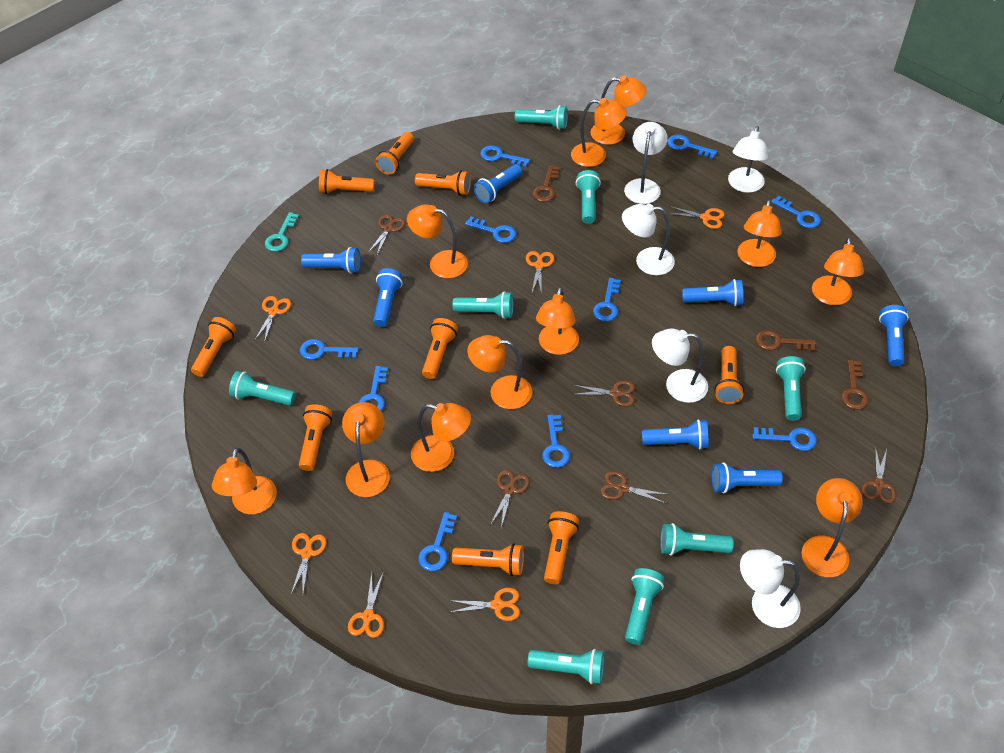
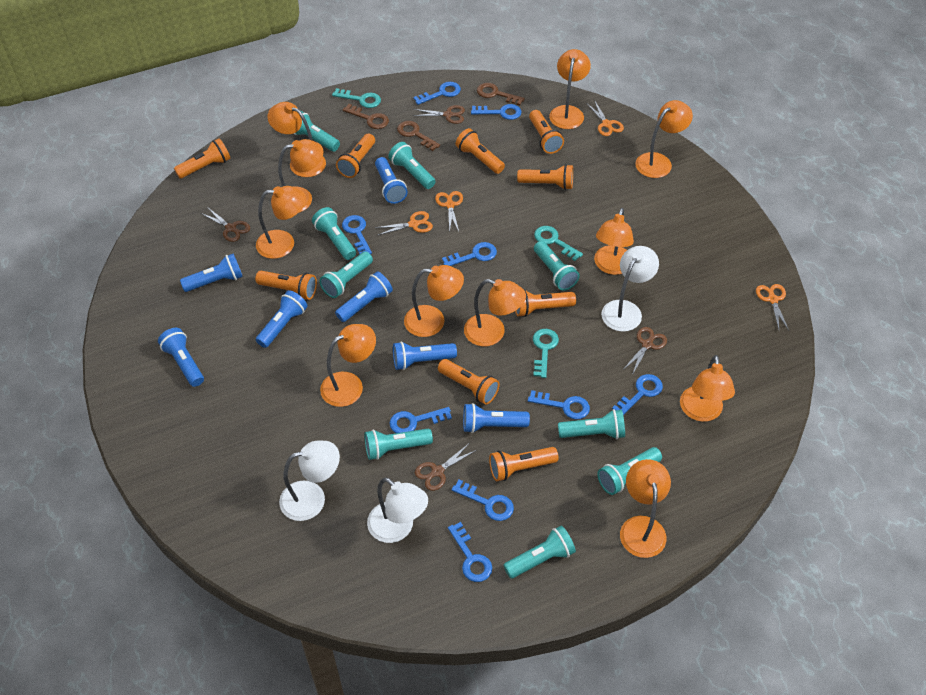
blue key: 10 -> 9
brown scissors: 5 -> 4
orange scissors: 6 -> 4
turquoise flashlight: 8 -> 9
turquoise key: 1 -> 3
white lamp: 5 -> 3

